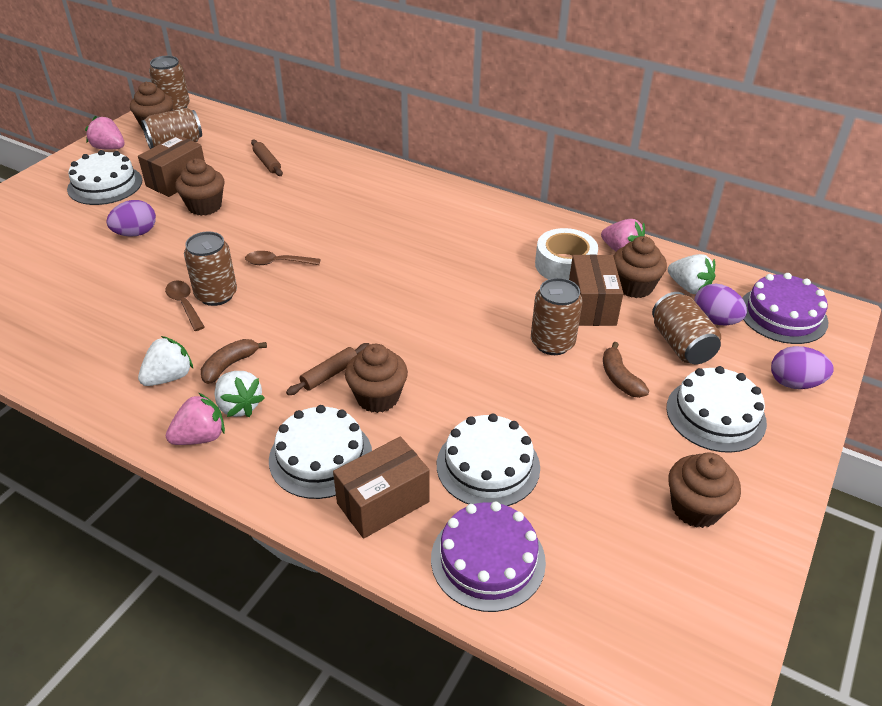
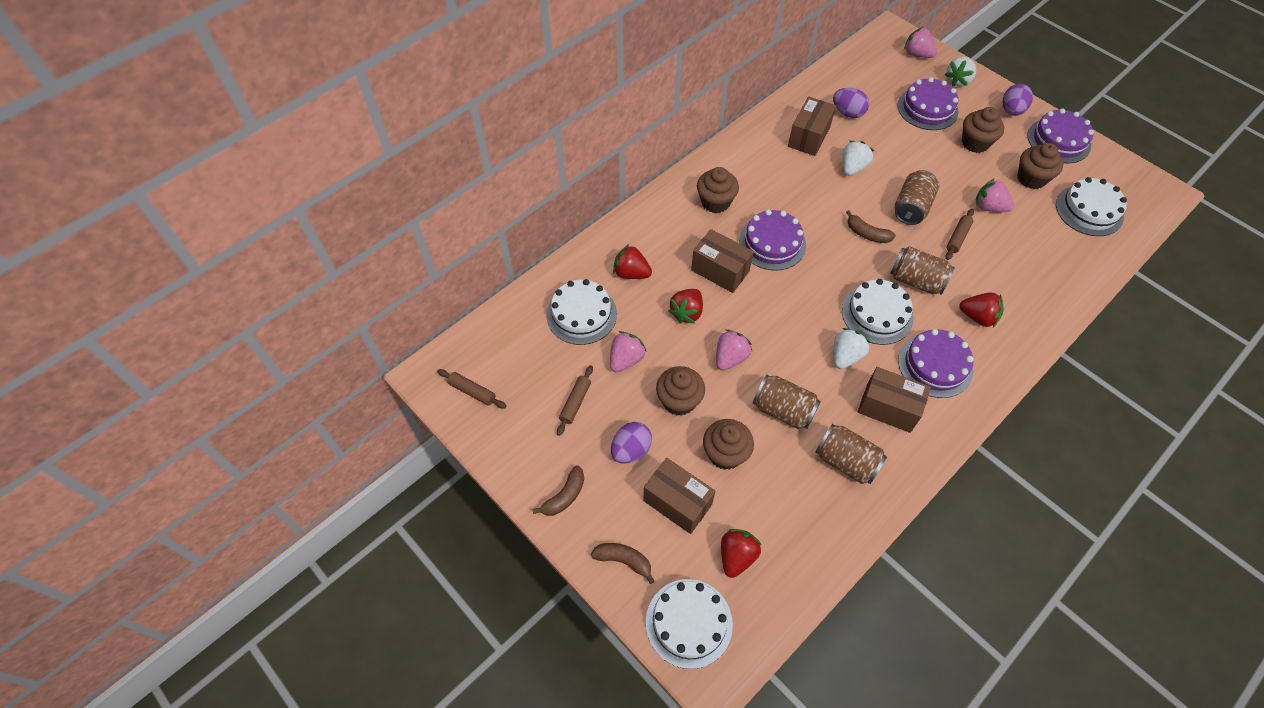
brown banana: 2 -> 3
brown box: 3 -> 4
brown can: 5 -> 4
brown rolling pin: 2 -> 3
brown spoon: 2 -> 0
pink strawberry: 3 -> 4
purple cake: 2 -> 4
red strawberry: 0 -> 4
white tape: 1 -> 0

